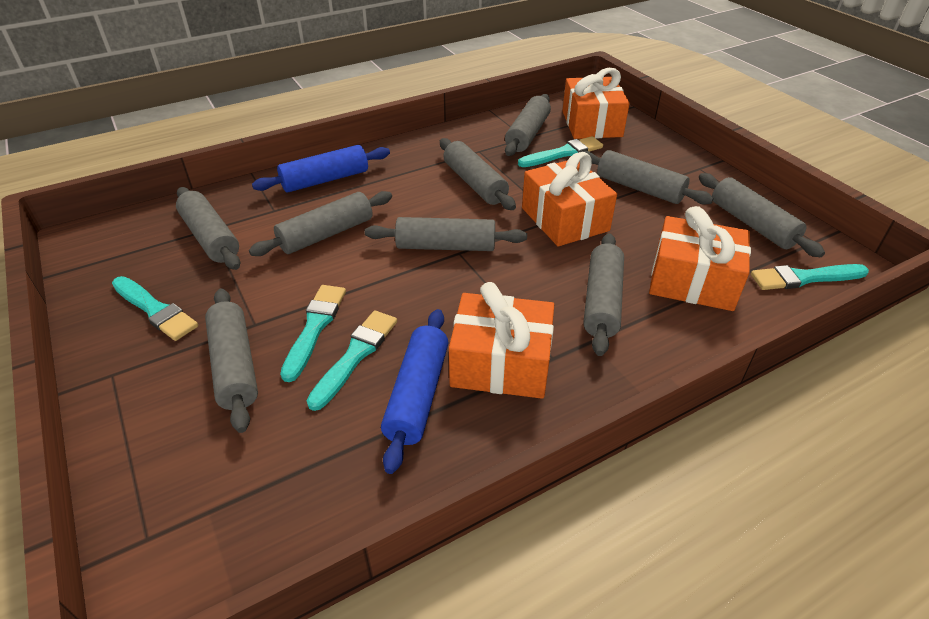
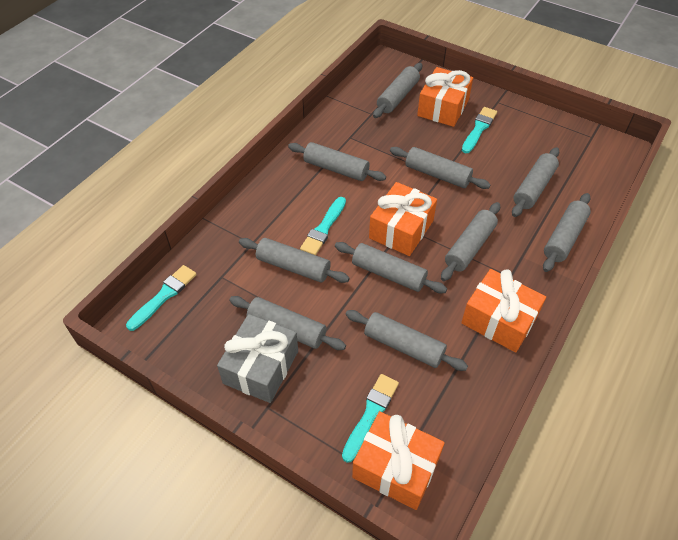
blue rolling pin: 2 -> 0
grey gift: 0 -> 1
grey rolling pin: 9 -> 10
turquoise brush: 5 -> 4

